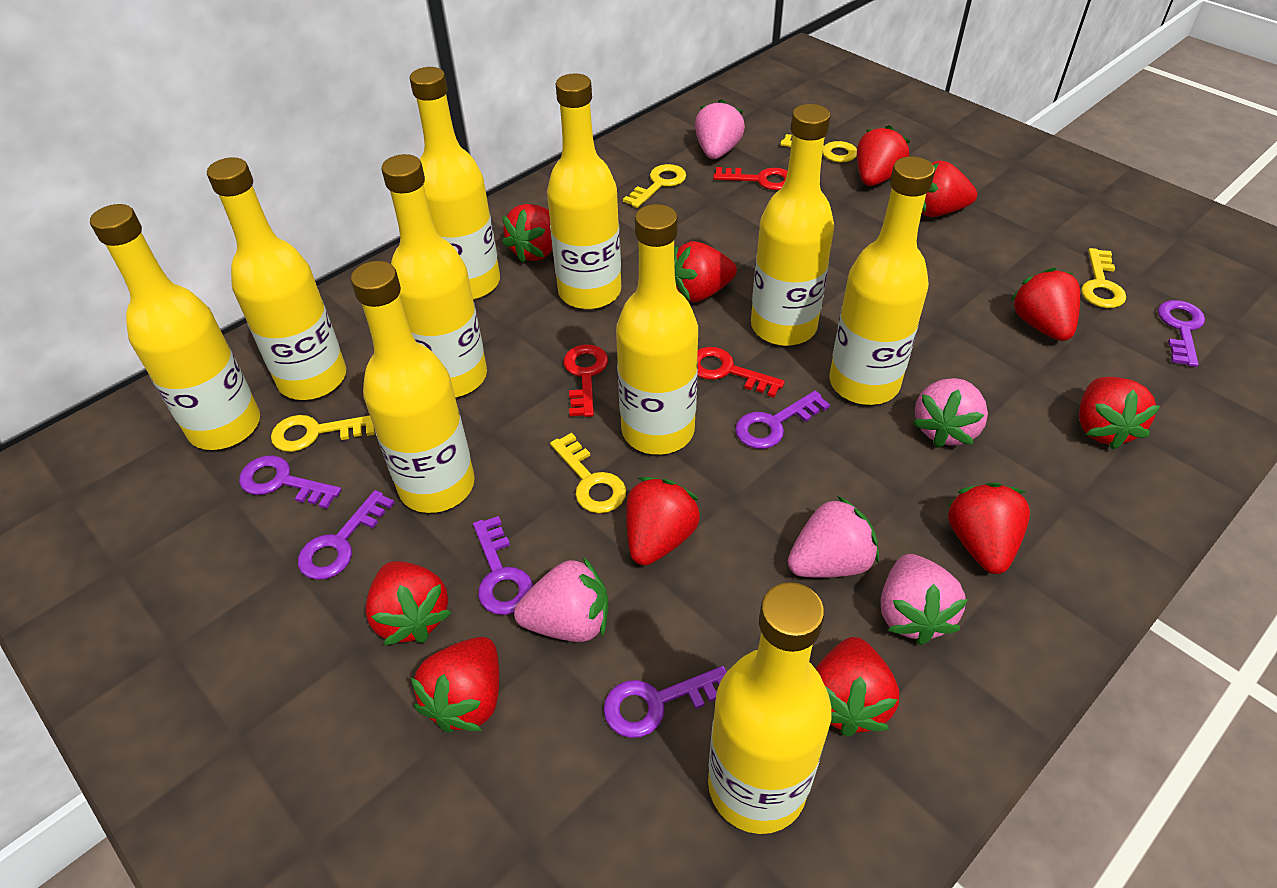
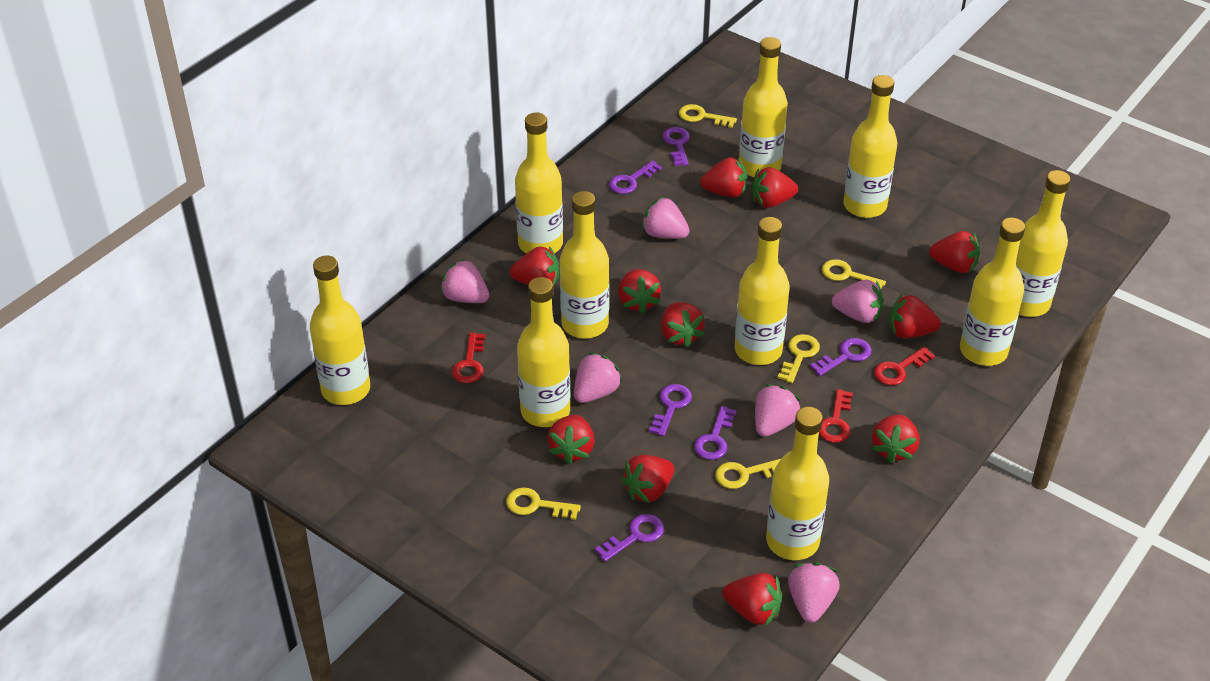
pink strawberry: 5 -> 6

